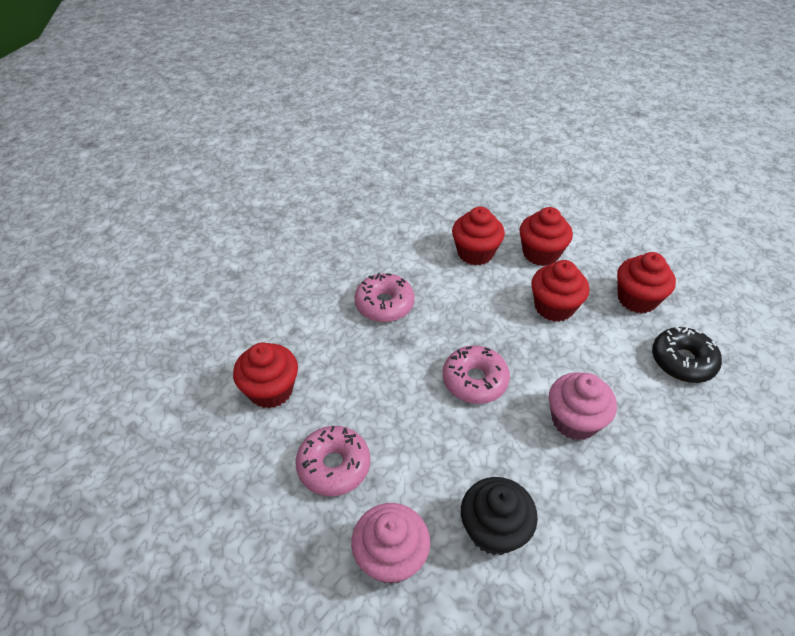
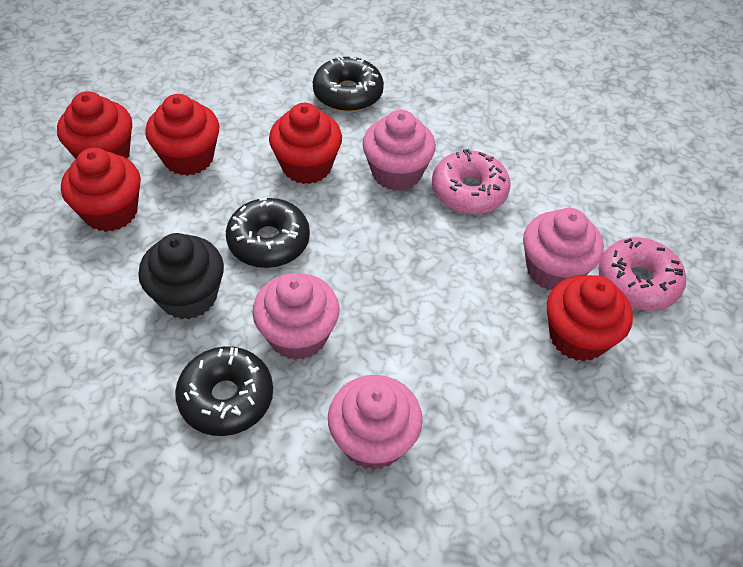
black donut: 1 -> 3
pink cupcake: 2 -> 4
pink donut: 3 -> 2

